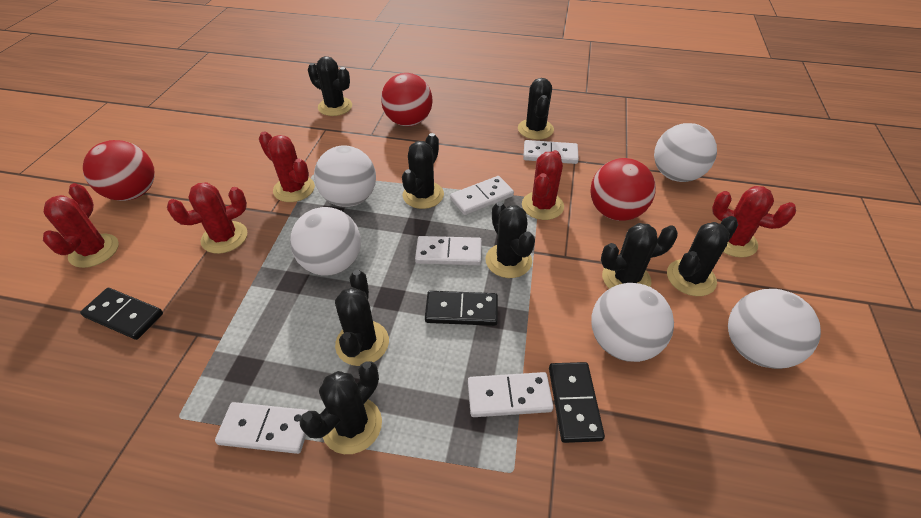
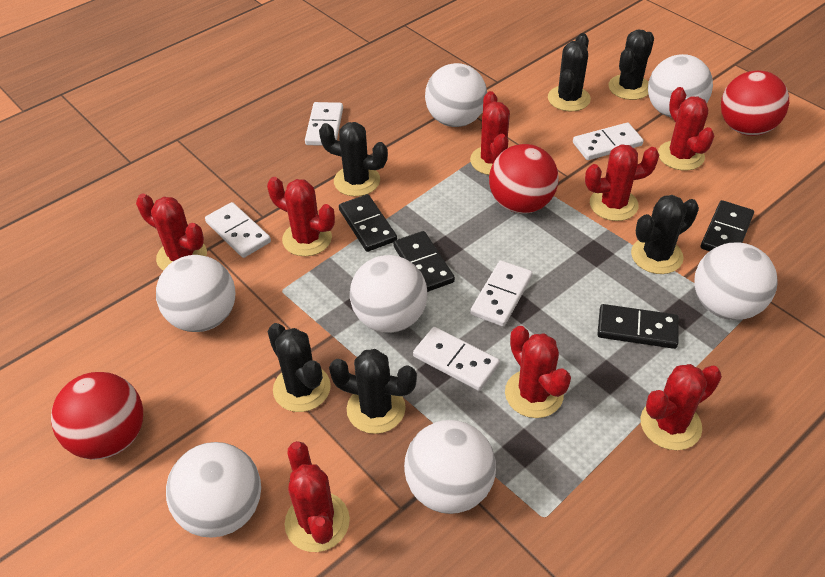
black cactus: 8 -> 6
black domino: 3 -> 4
red cactus: 5 -> 8
white ball: 5 -> 7

